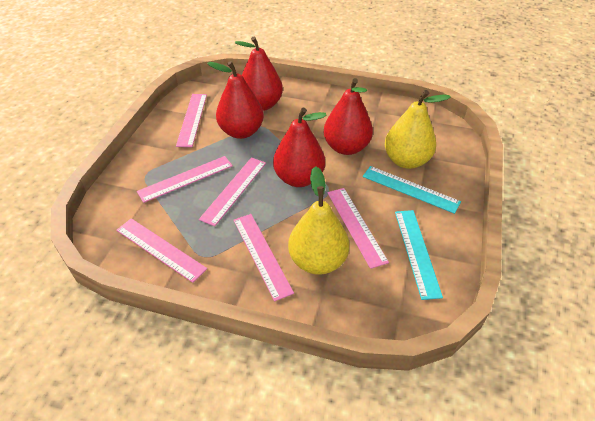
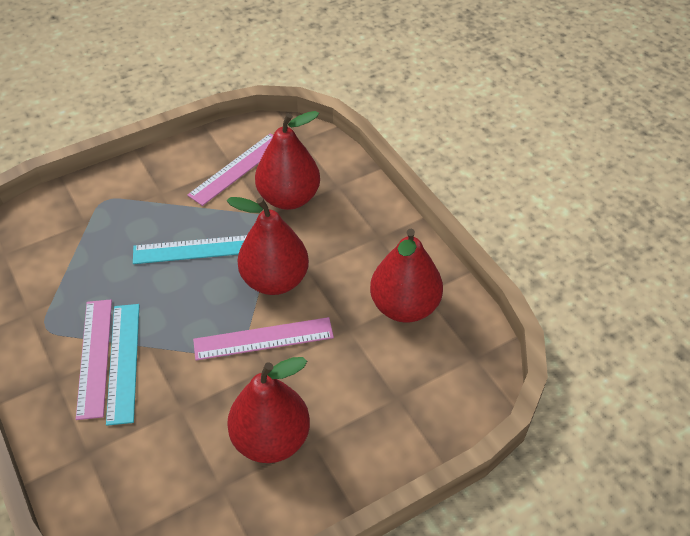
pink ruler: 6 -> 3
yellow pear: 2 -> 0

